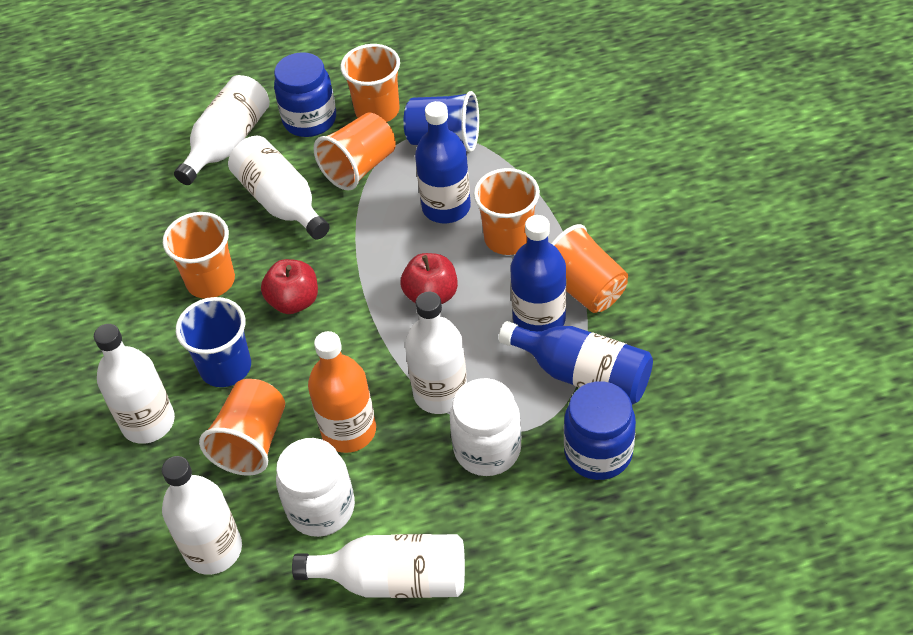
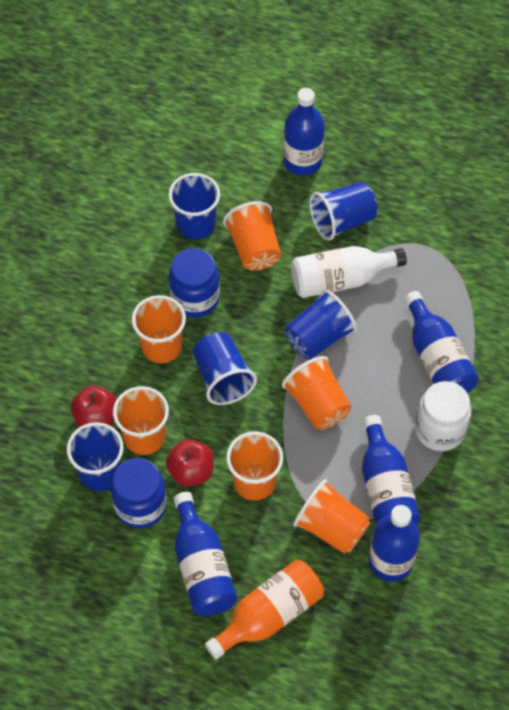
blue bottle: 3 -> 5
blue cup: 2 -> 5
white bottle: 6 -> 1
white jar: 2 -> 1

